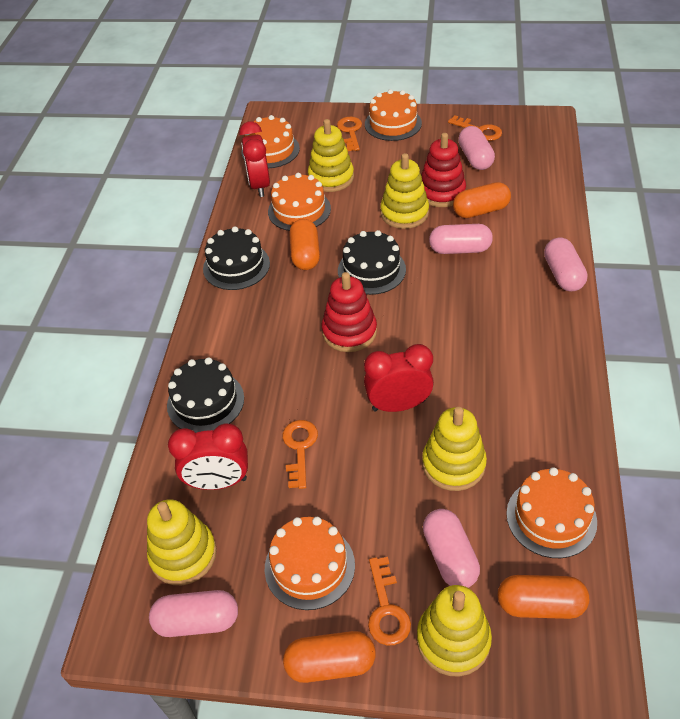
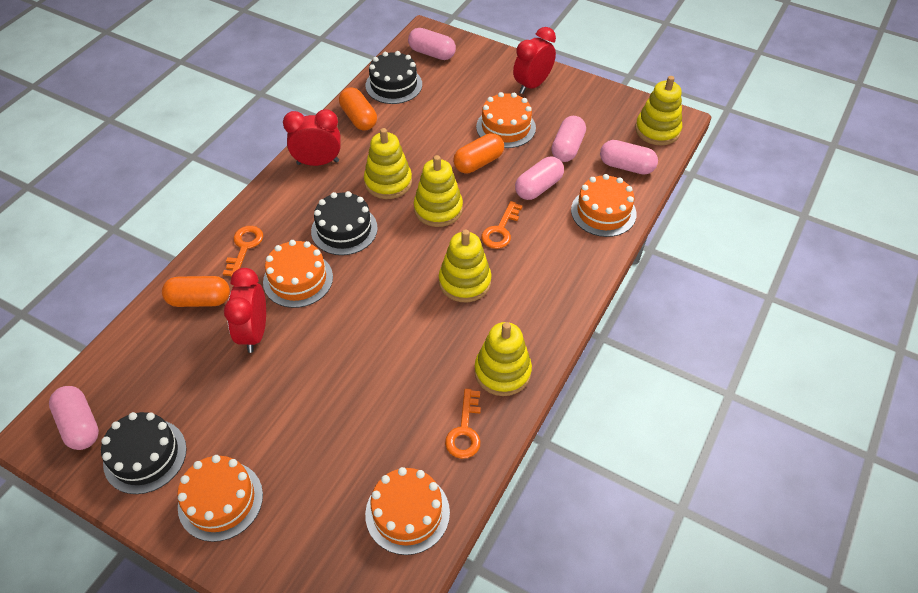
orange capsule: 4 -> 3
orange key: 4 -> 3
red stacking toy: 2 -> 0

